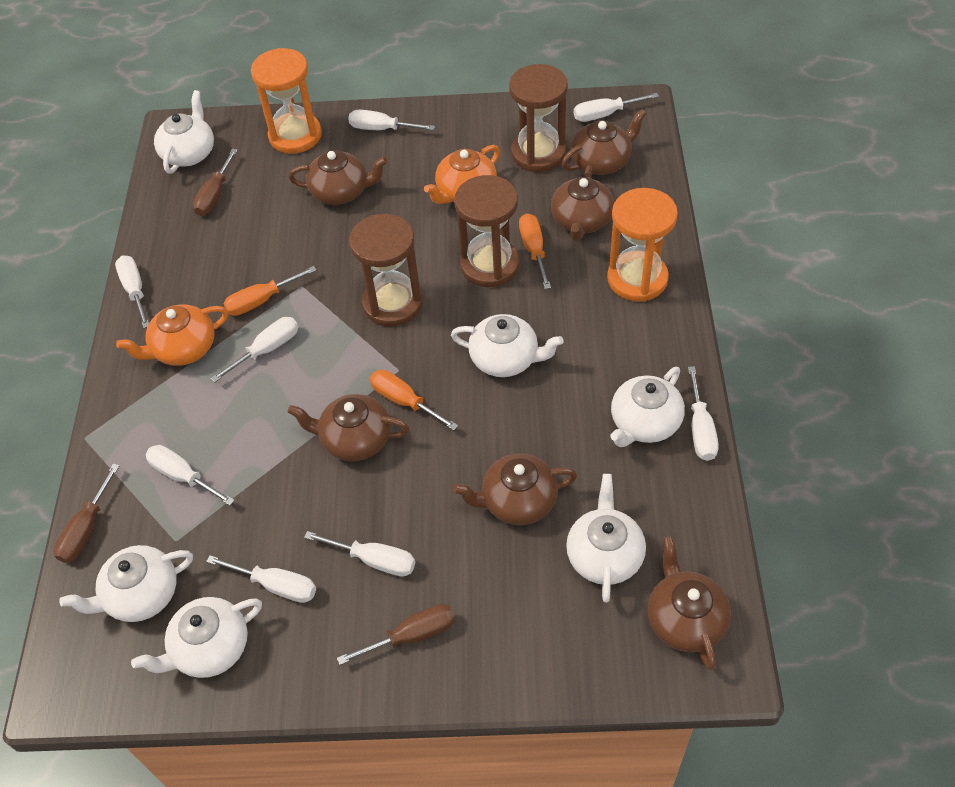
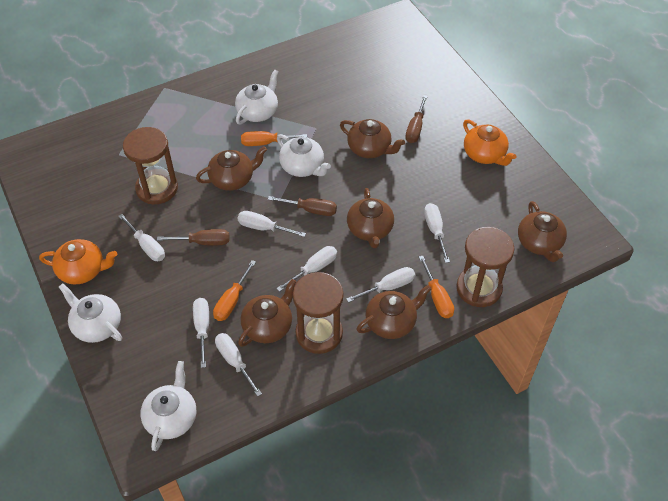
orange hourglass: 2 -> 0
white screwdriver: 8 -> 7
white teapot: 6 -> 4

